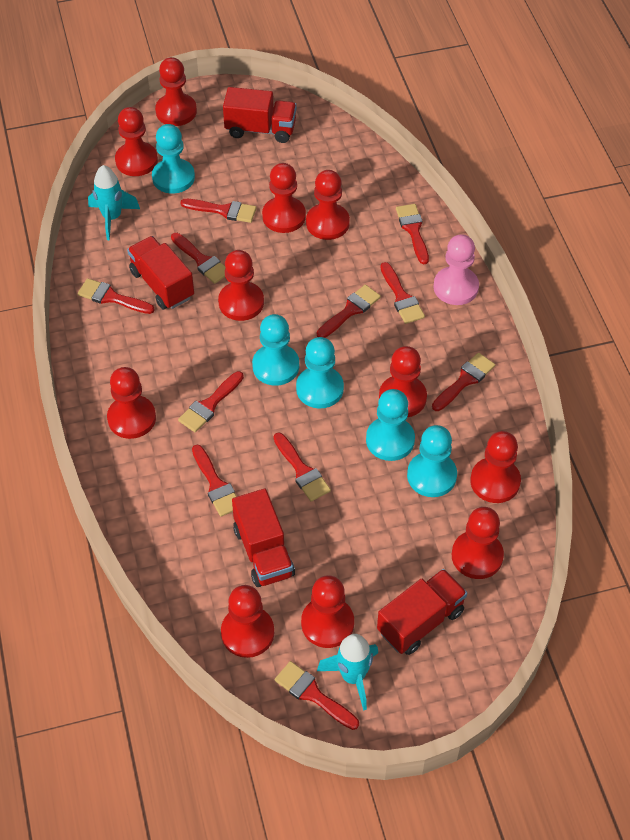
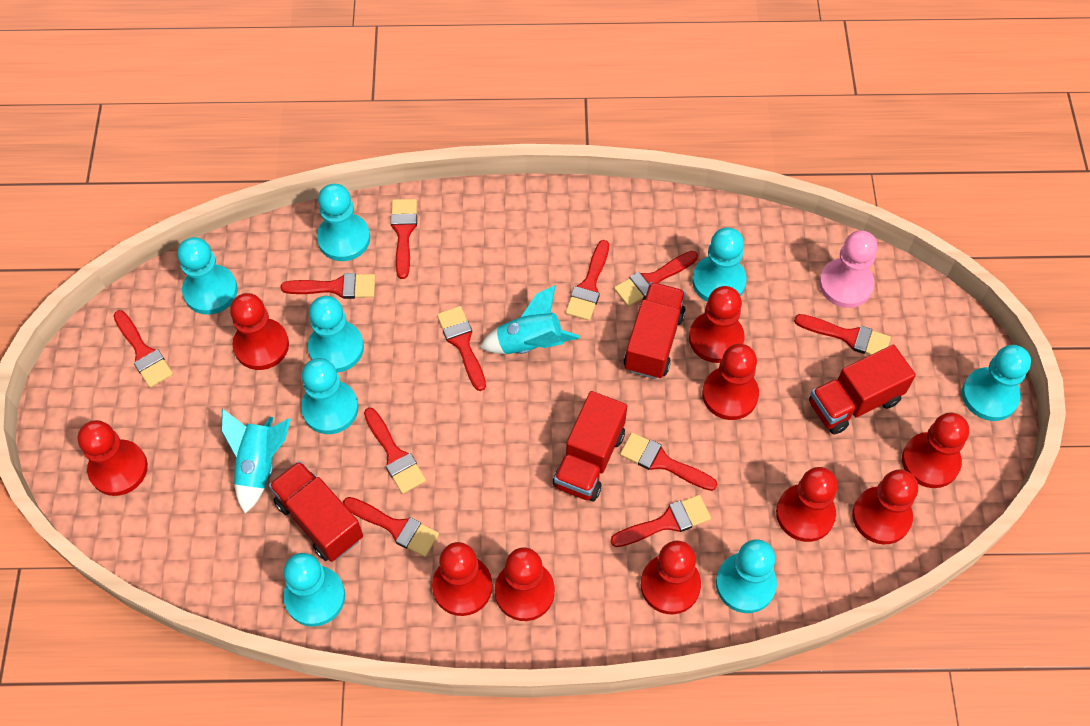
red pawn: 11 -> 10
turquoise pawn: 5 -> 8

